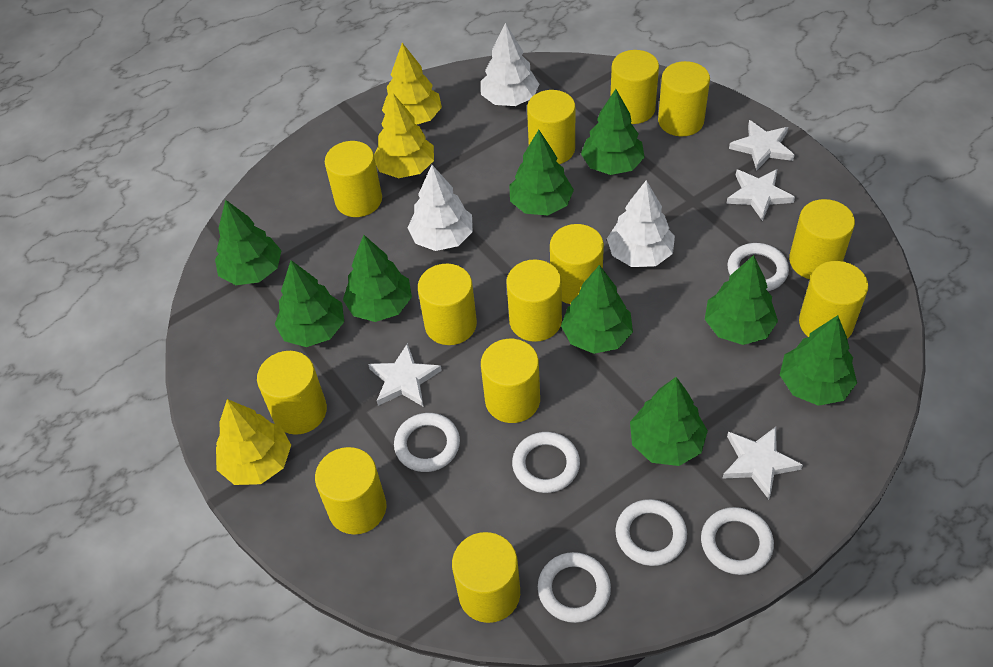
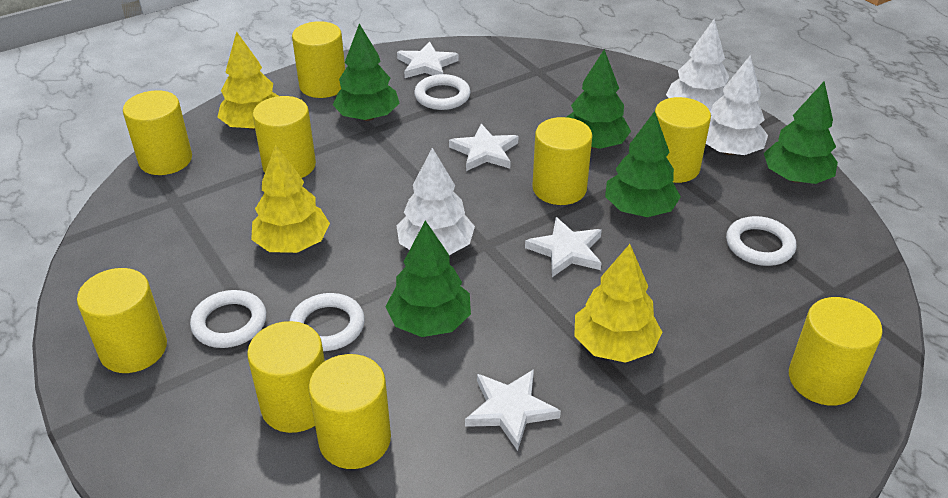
green tree: 9 -> 5
white ring: 6 -> 4
yellow cylinder: 13 -> 9

